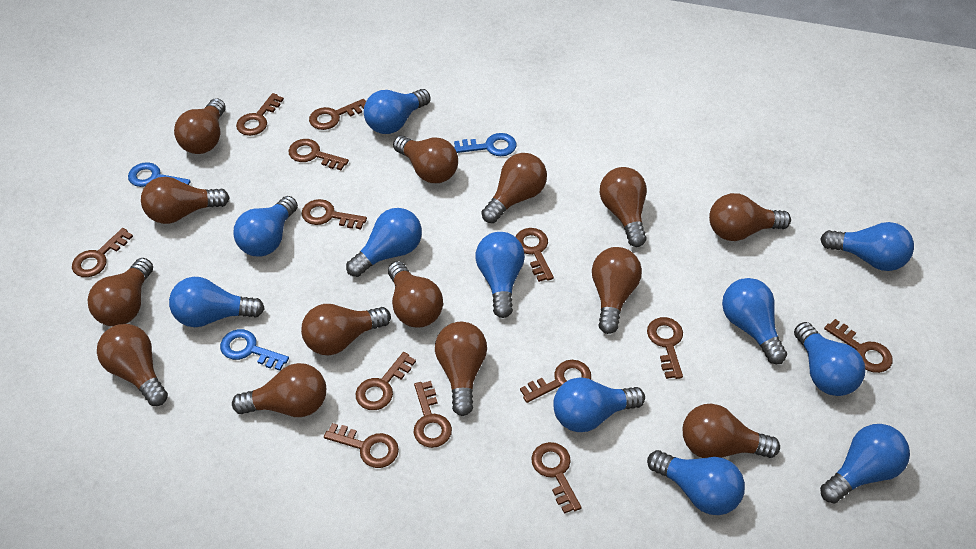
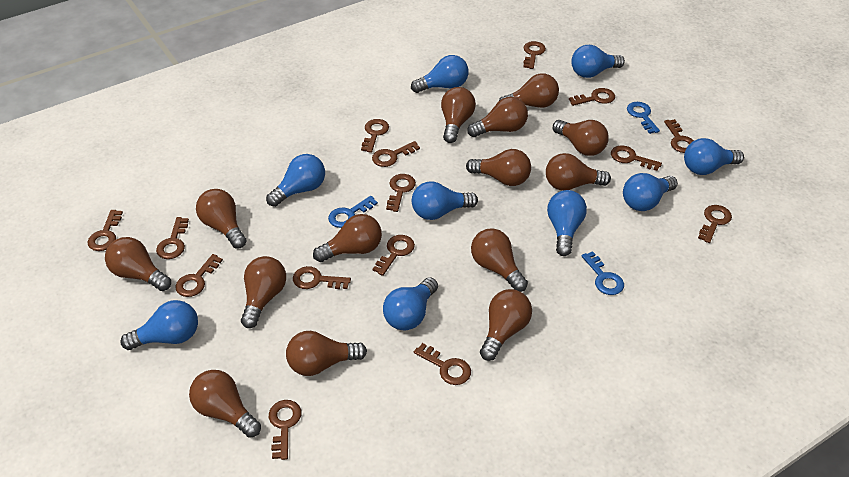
blue light bulb: 11 -> 9
brown key: 13 -> 15

